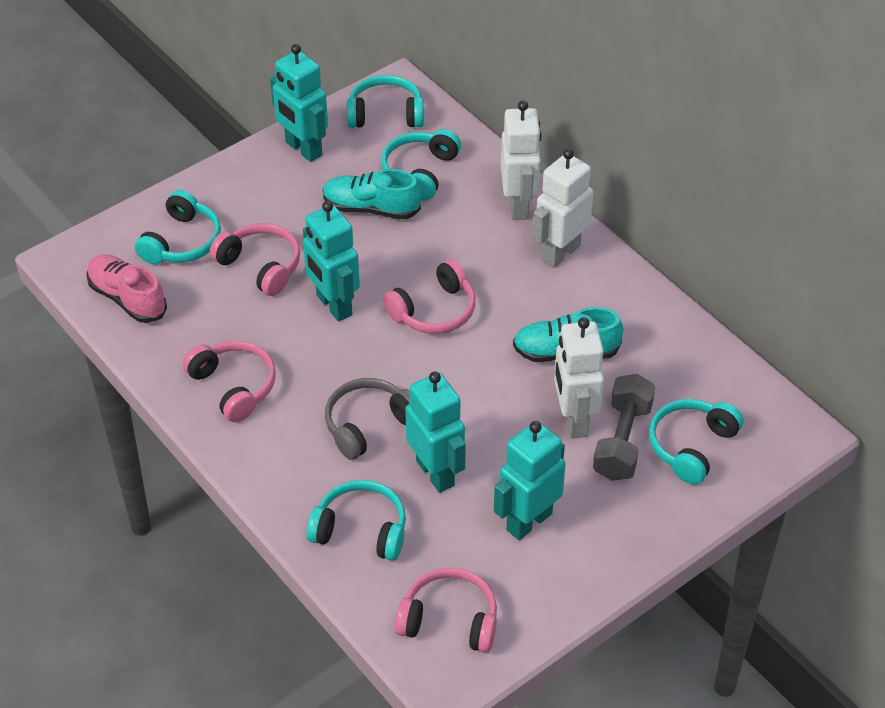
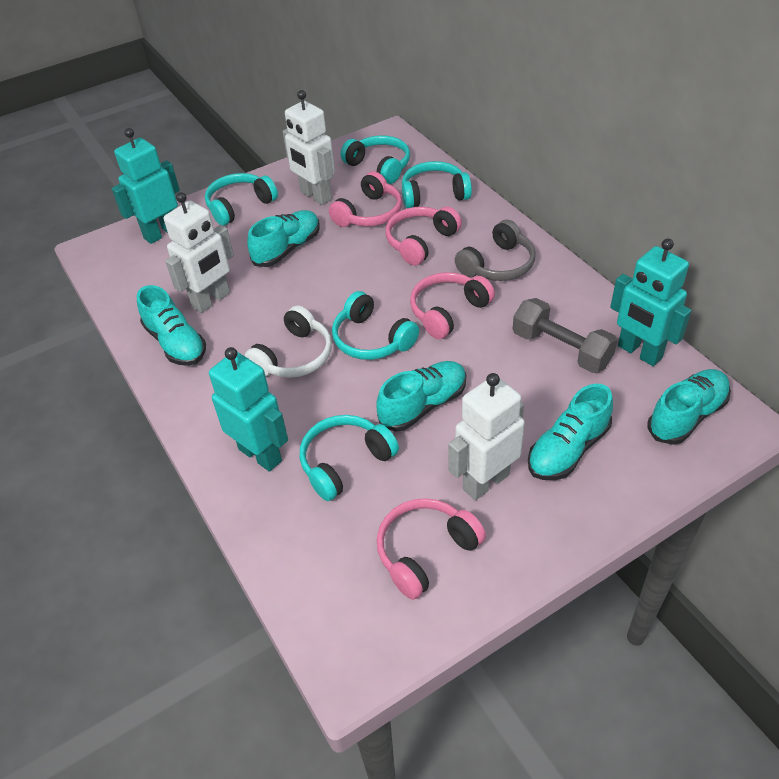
pink shoe: 1 -> 0
turquoise robot: 4 -> 3
turquoise shoe: 2 -> 5
white headphones: 0 -> 1

